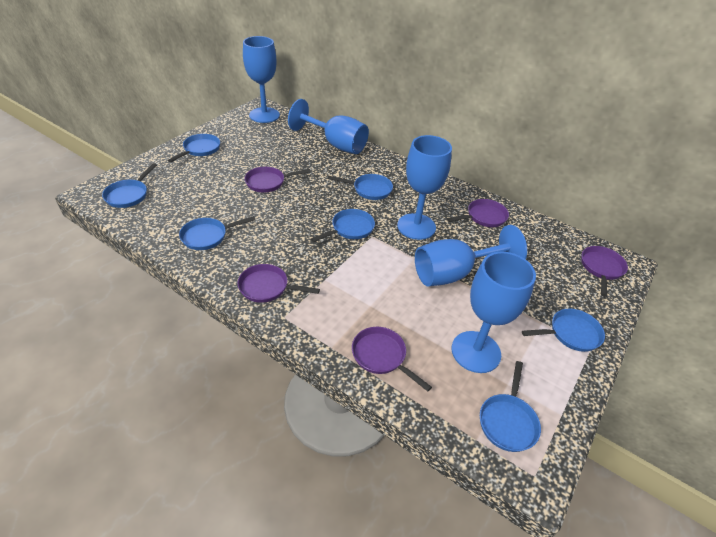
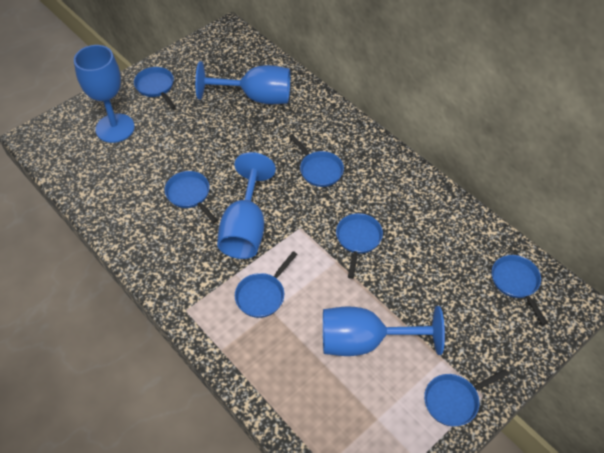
blue goblet: 5 -> 4
purple pan: 5 -> 0

